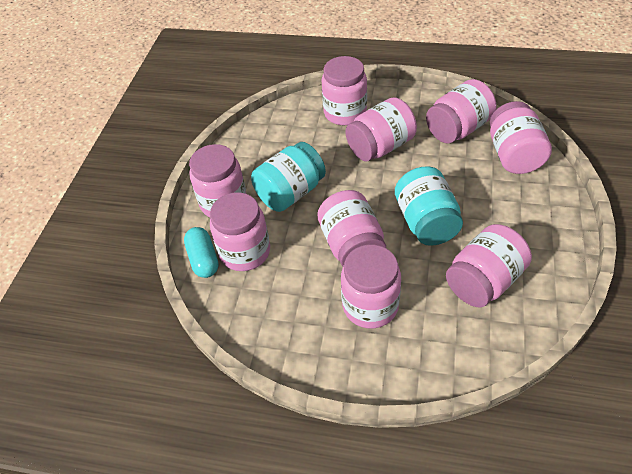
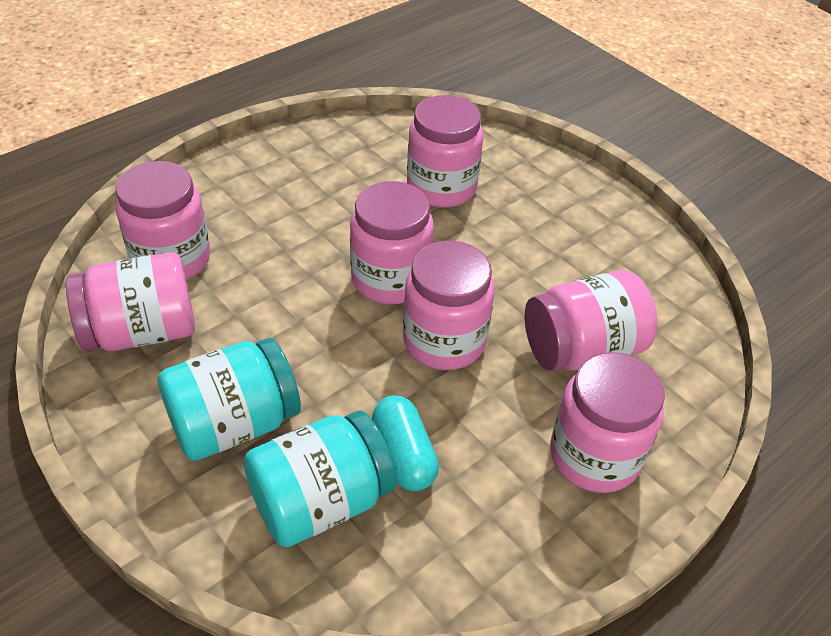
pink jar: 9 -> 7

